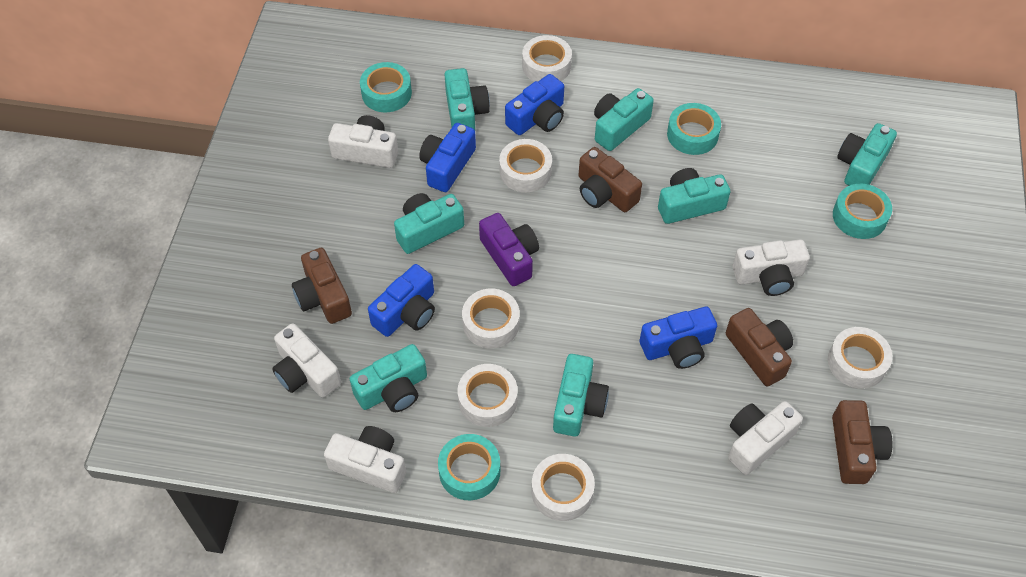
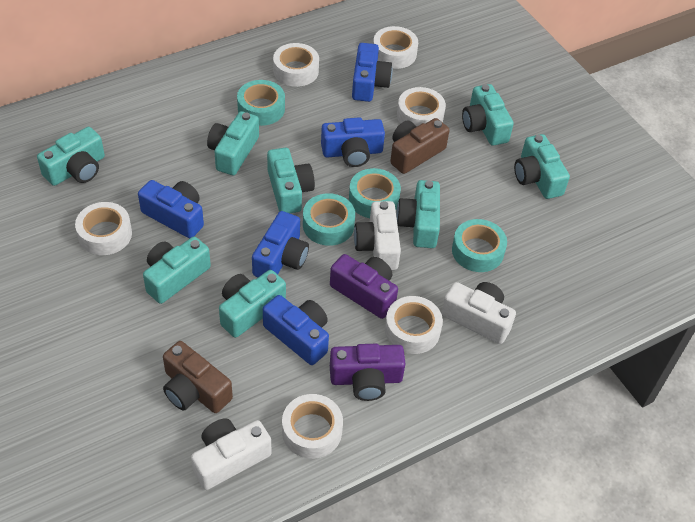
blue camera: 4 -> 5
brown camera: 4 -> 2
purple camera: 1 -> 2
turquoise camera: 7 -> 8
white camera: 5 -> 3

